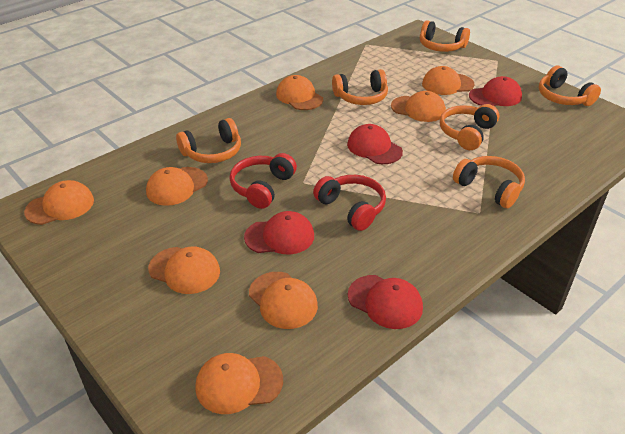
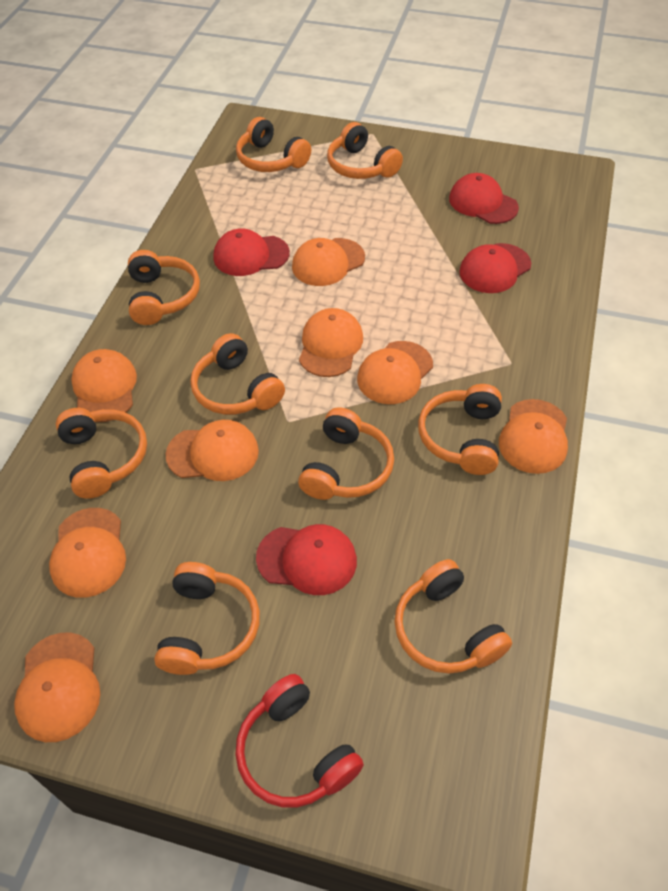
orange headphones: 6 -> 9
red headphones: 2 -> 1

